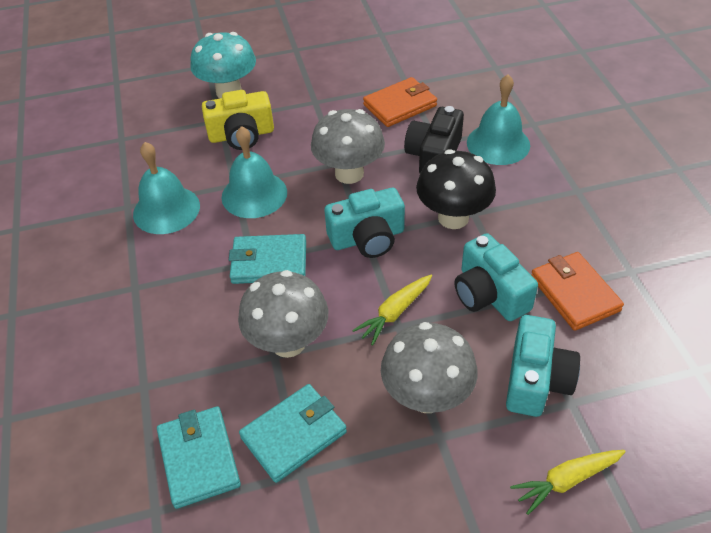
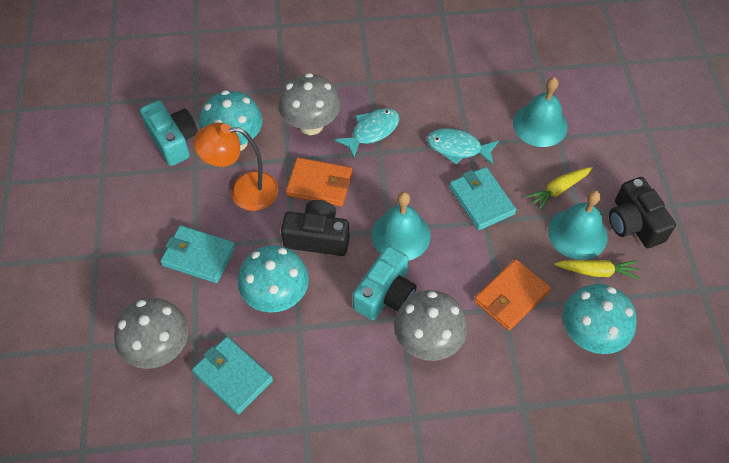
black camera: 1 -> 2
black mushroom: 1 -> 0
orange lamp: 0 -> 1
turquoise camera: 3 -> 2
turquoise fish: 0 -> 2
turquoise mushroom: 1 -> 3
yellow camera: 1 -> 0

